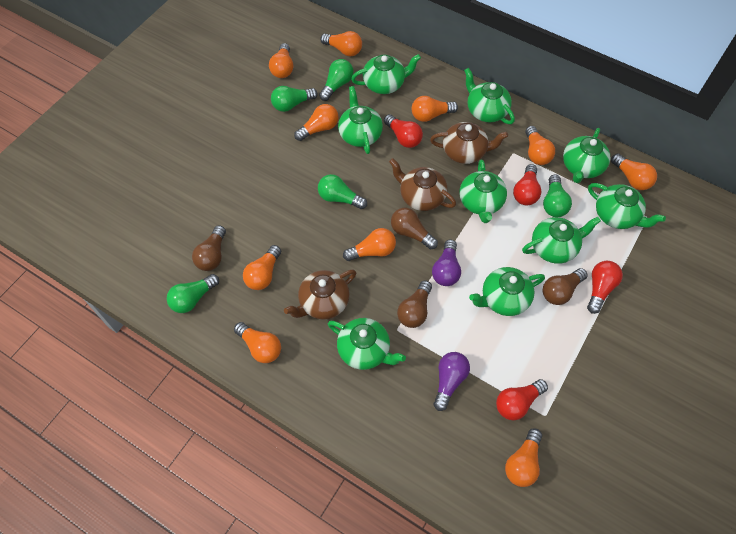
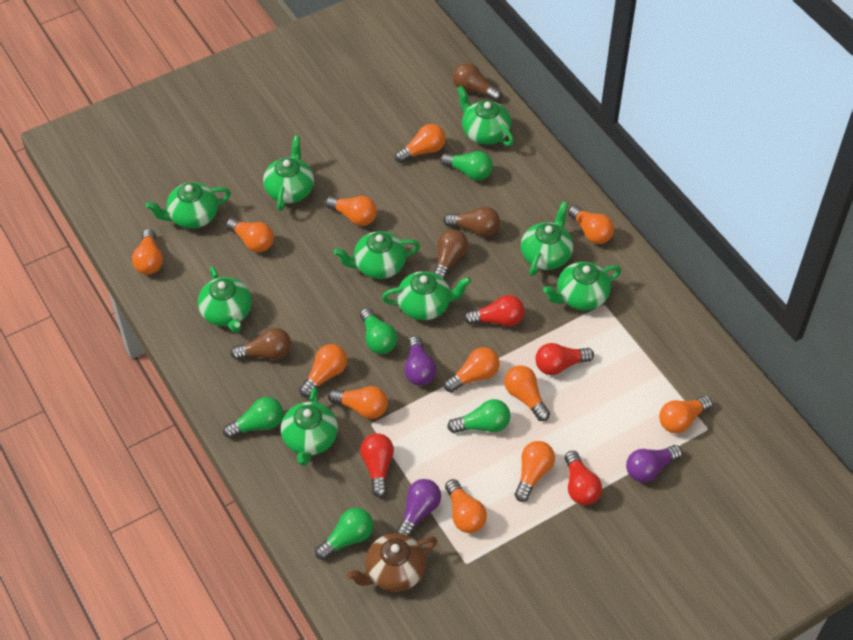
brown teapot: 3 -> 1
orange light bulb: 10 -> 12
purple light bulb: 2 -> 3

